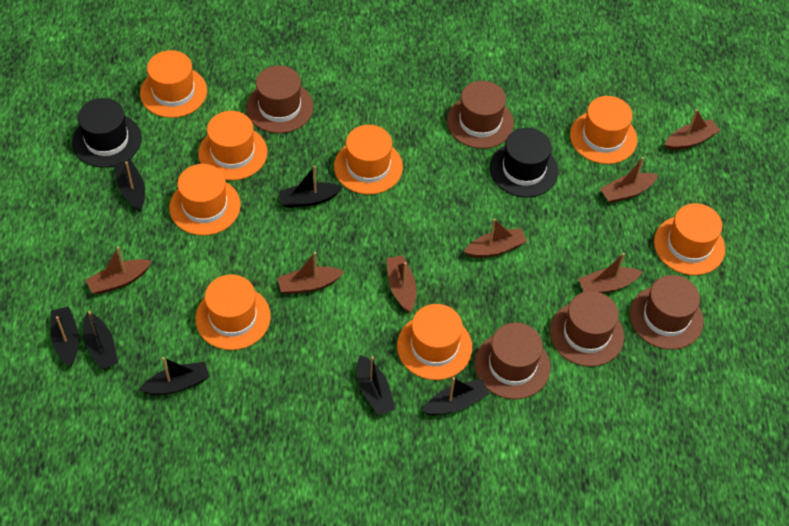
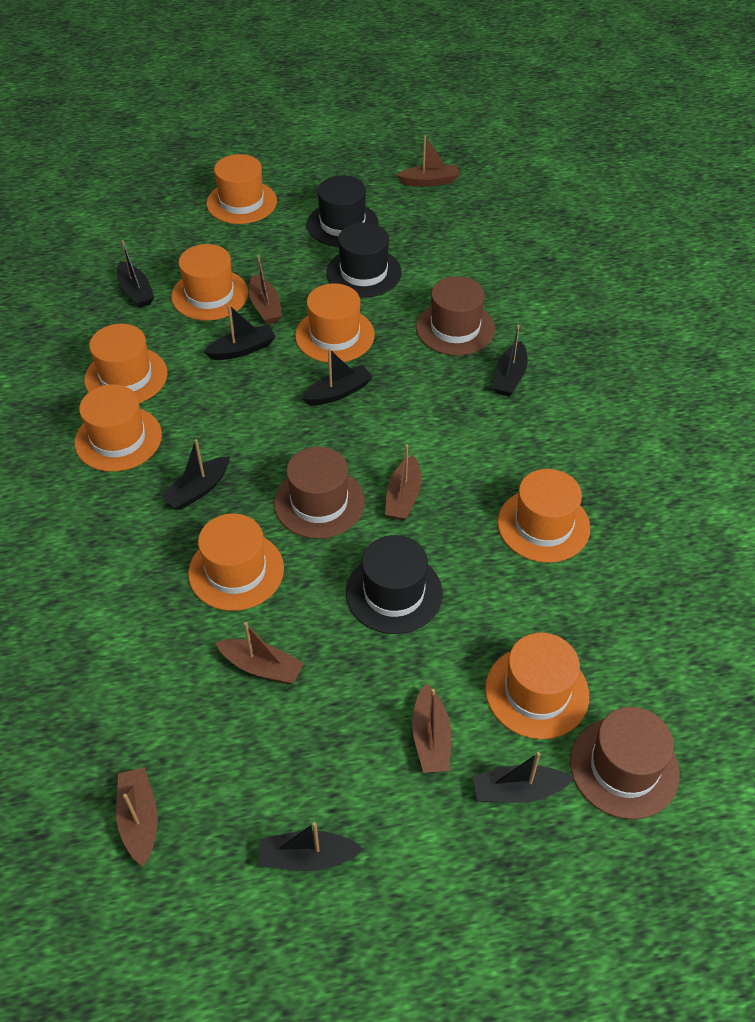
black hat: 2 -> 3
brown boat: 7 -> 6
brown hat: 5 -> 3

